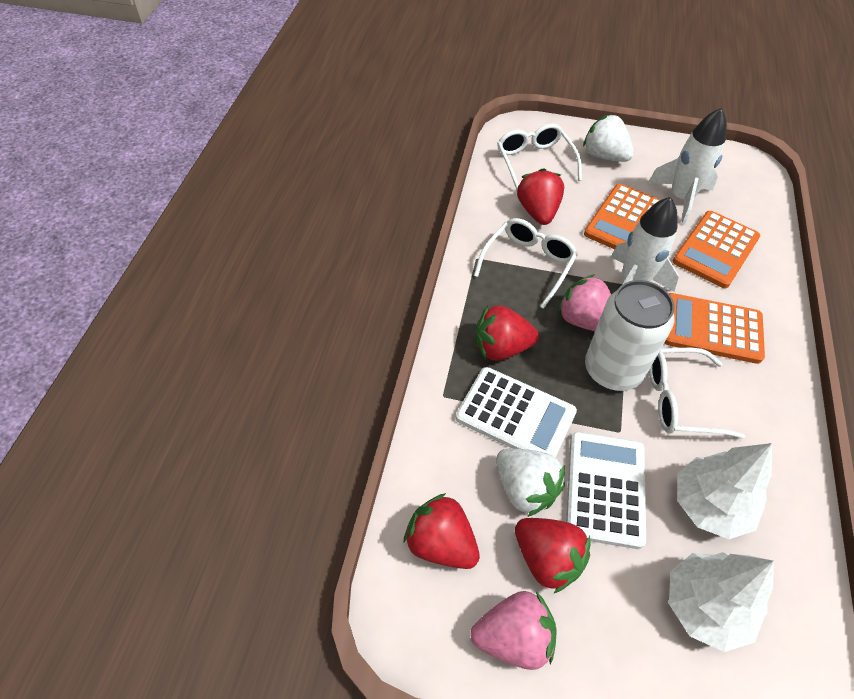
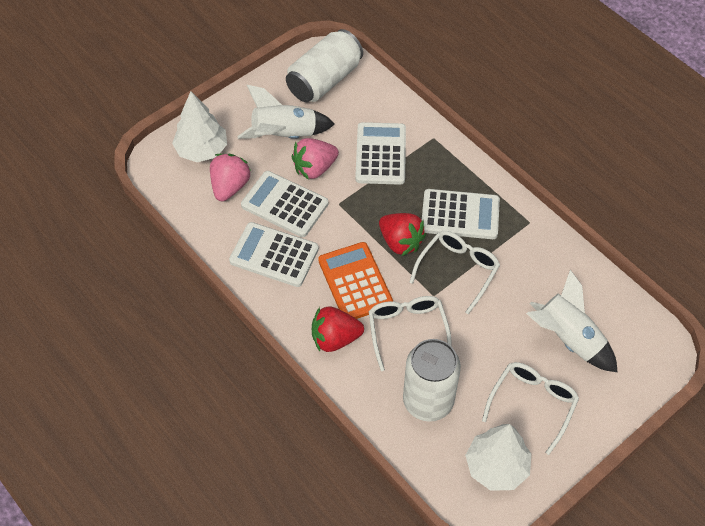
orange calculator: 3 -> 1
red strawberry: 4 -> 2
white calculator: 2 -> 4
white can: 1 -> 2
white strawberry: 2 -> 0

